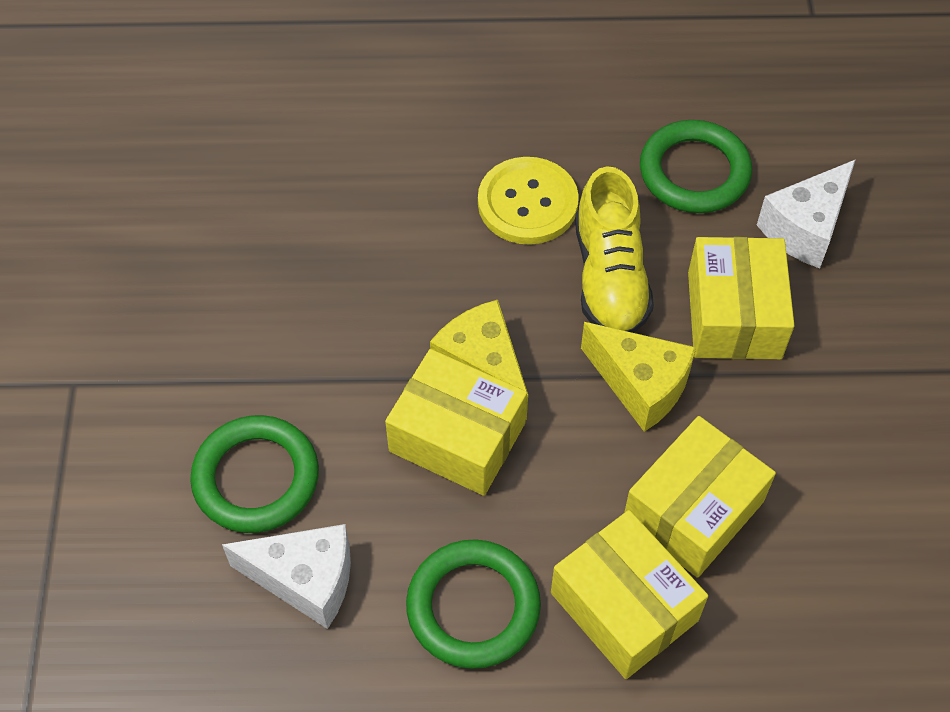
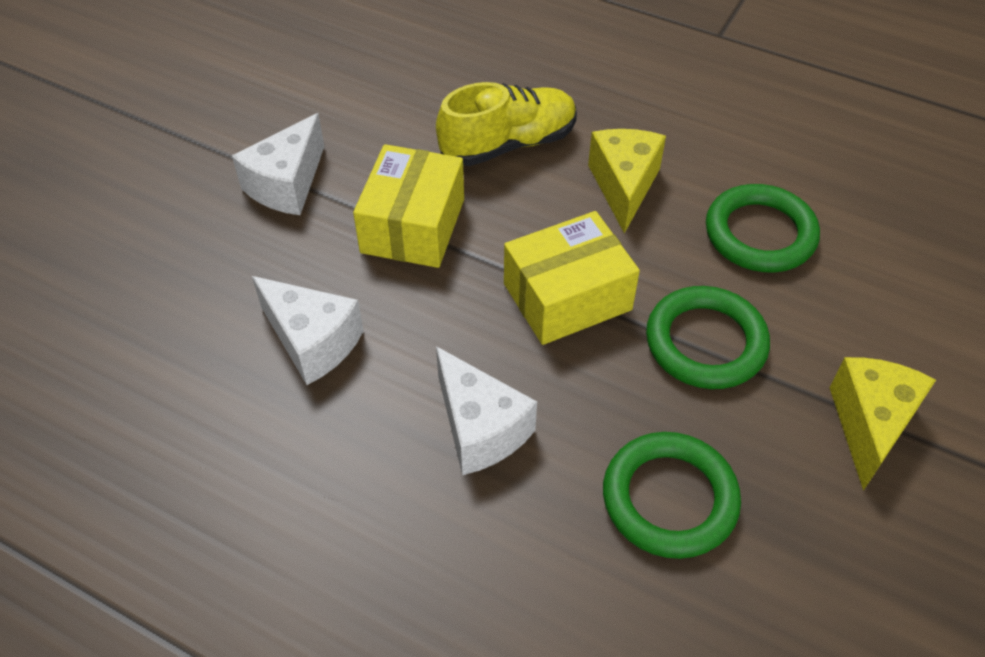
white cheese: 2 -> 3
yellow box: 4 -> 2
yellow button: 1 -> 0

